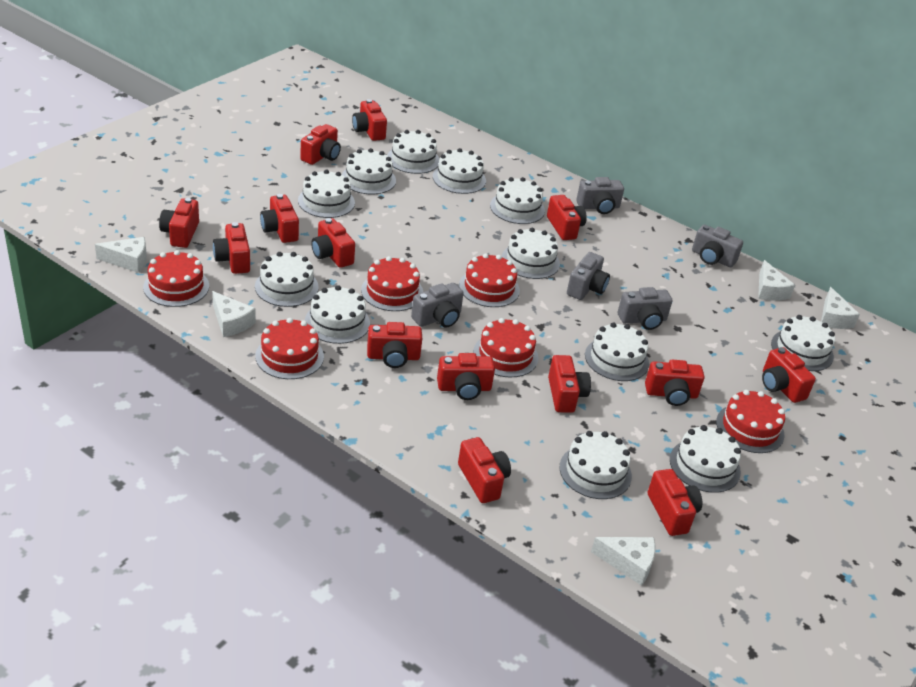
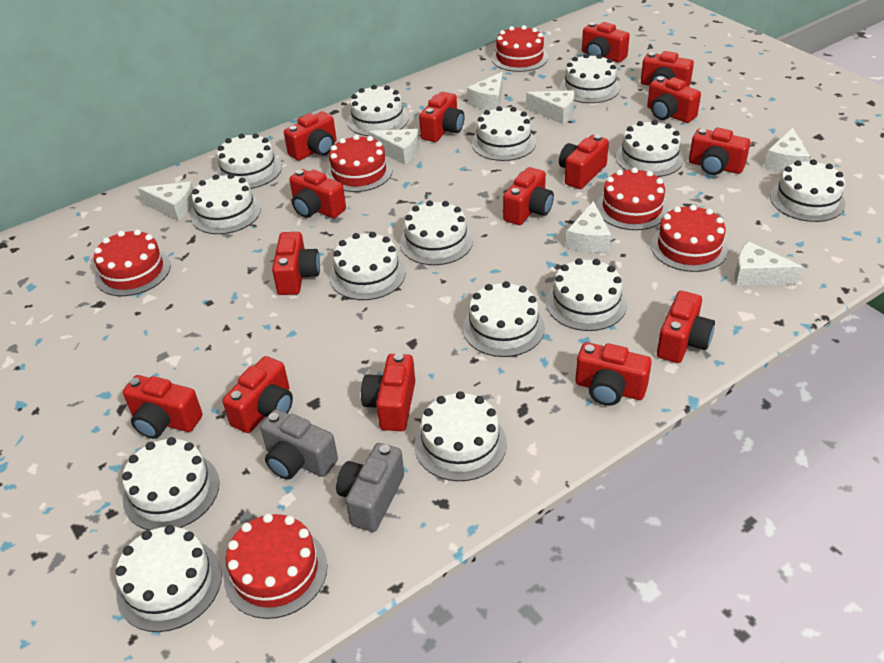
grey camera: 5 -> 2
red camera: 14 -> 15
white cake: 12 -> 14
white cheese: 5 -> 7

